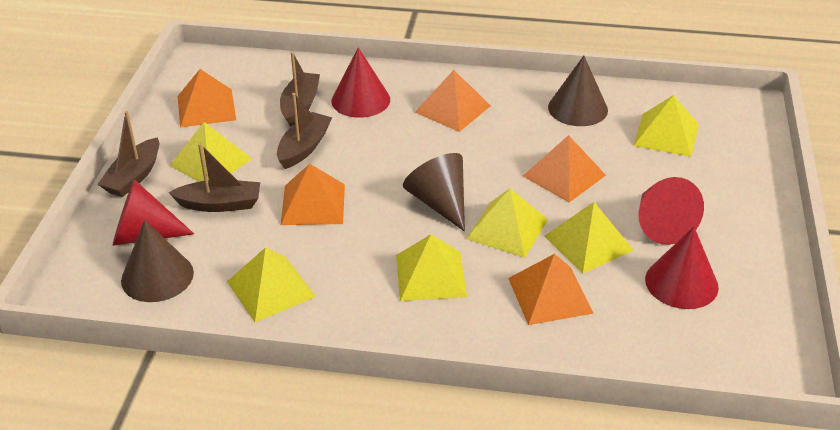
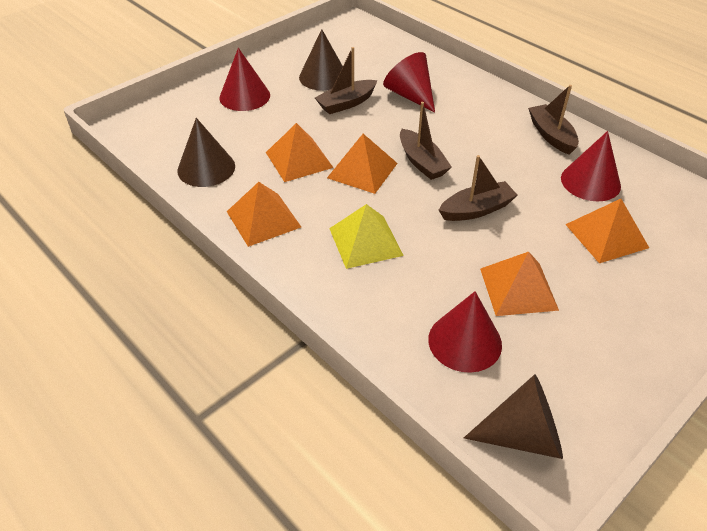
yellow pyramid: 6 -> 1

